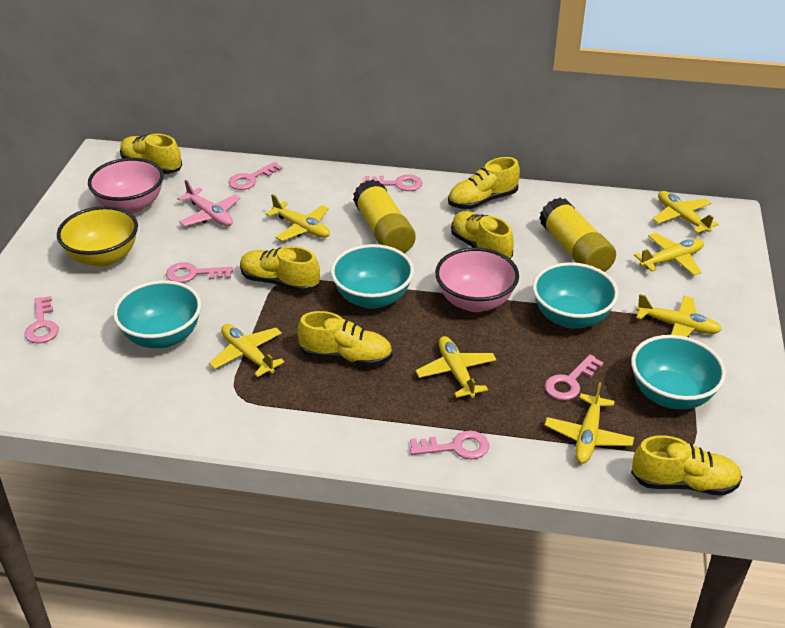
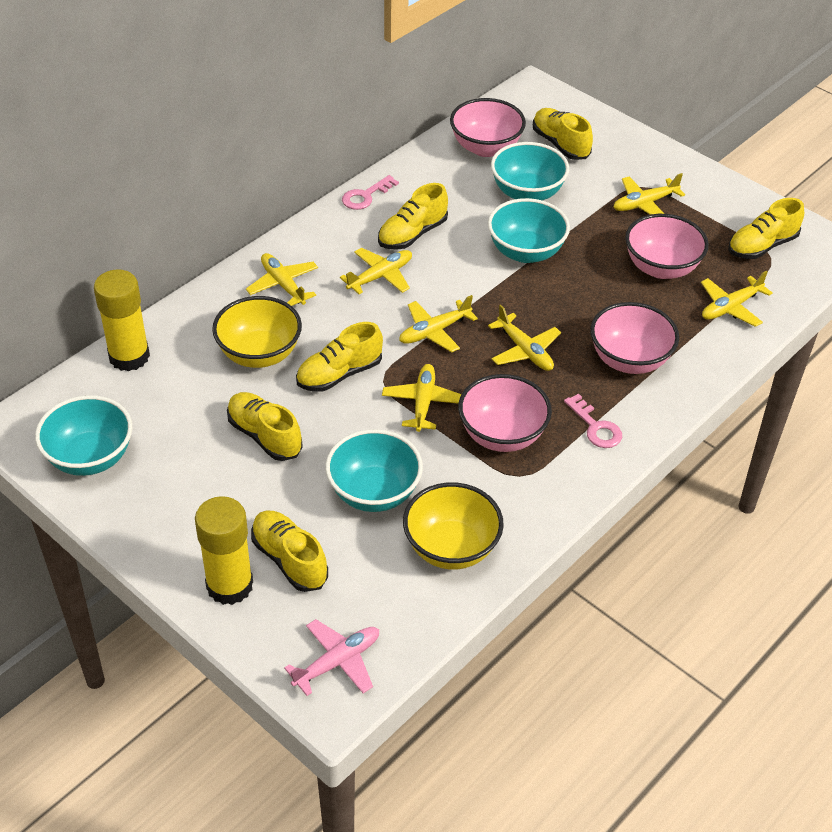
pink bowl: 2 -> 4
pink key: 6 -> 2
yellow bowl: 1 -> 2

